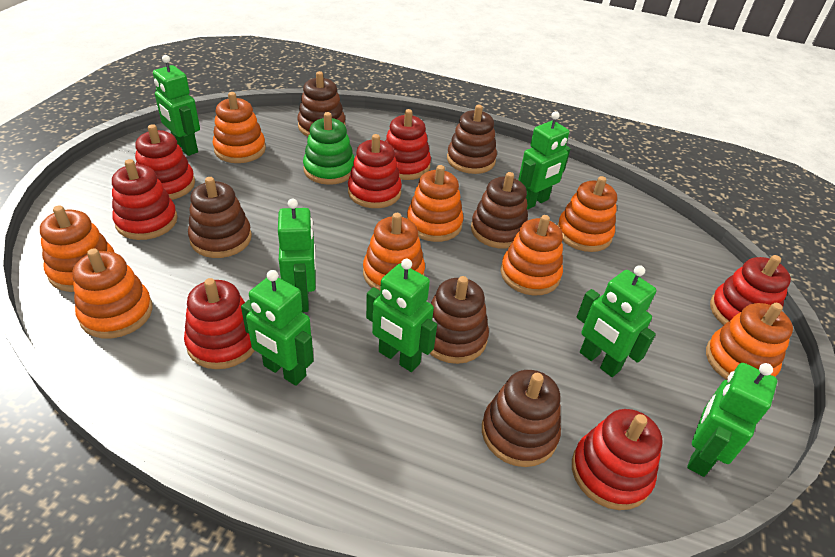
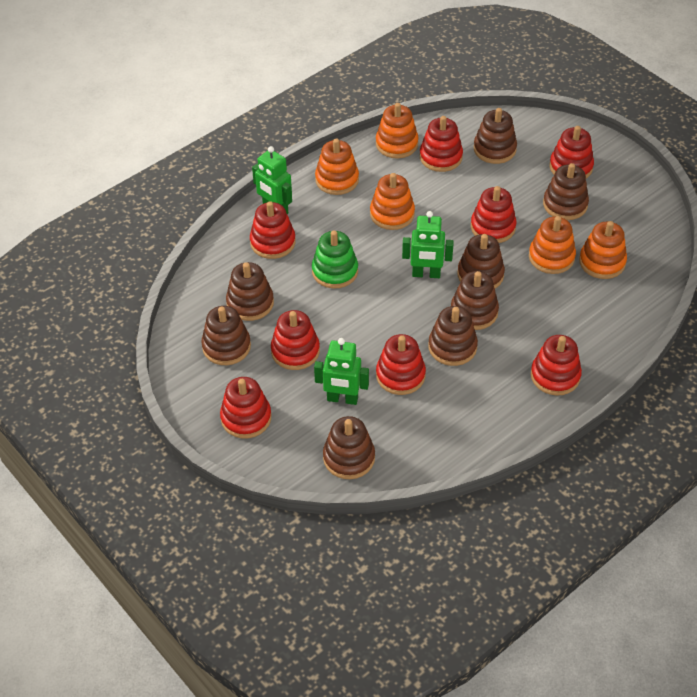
brown stacking toy: 6 -> 8
green robot: 7 -> 3
orange stacking toy: 8 -> 5
red stacking toy: 7 -> 8

